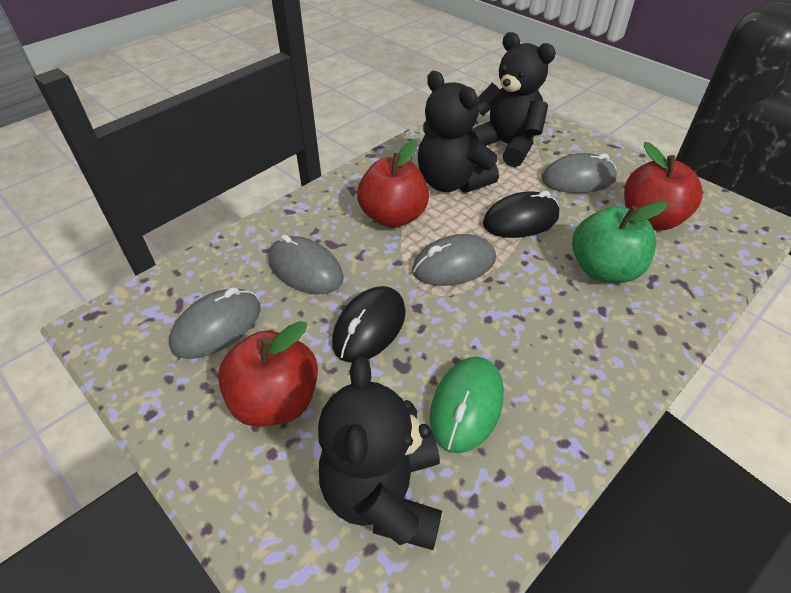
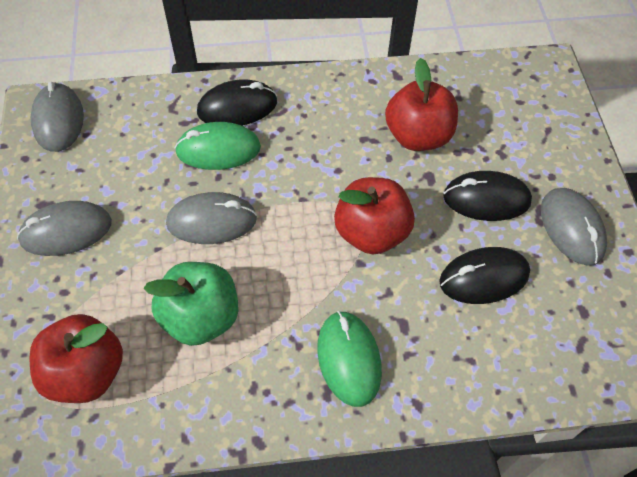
black mouse: 2 -> 3
black teddy bear: 3 -> 0
green mouse: 1 -> 2

